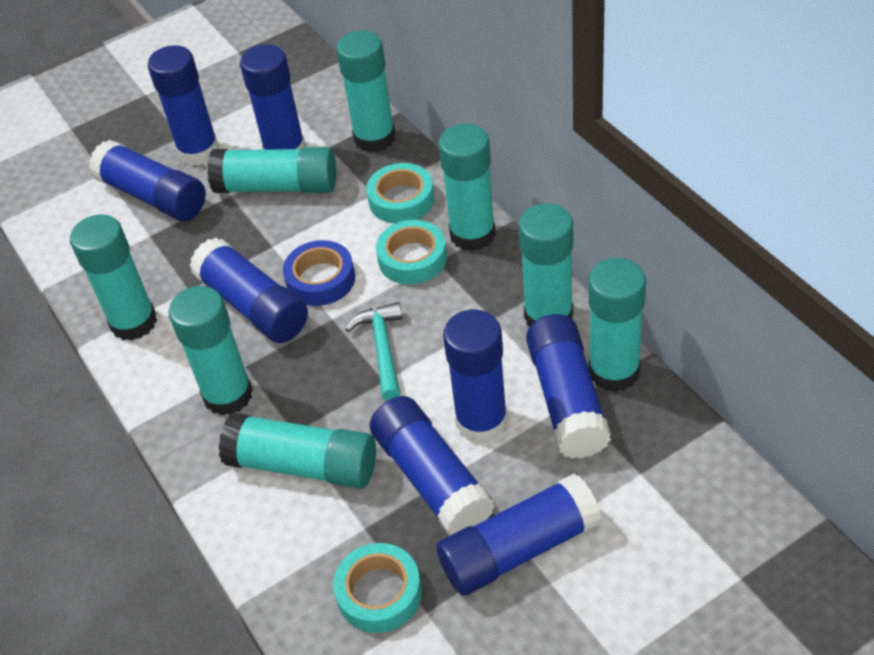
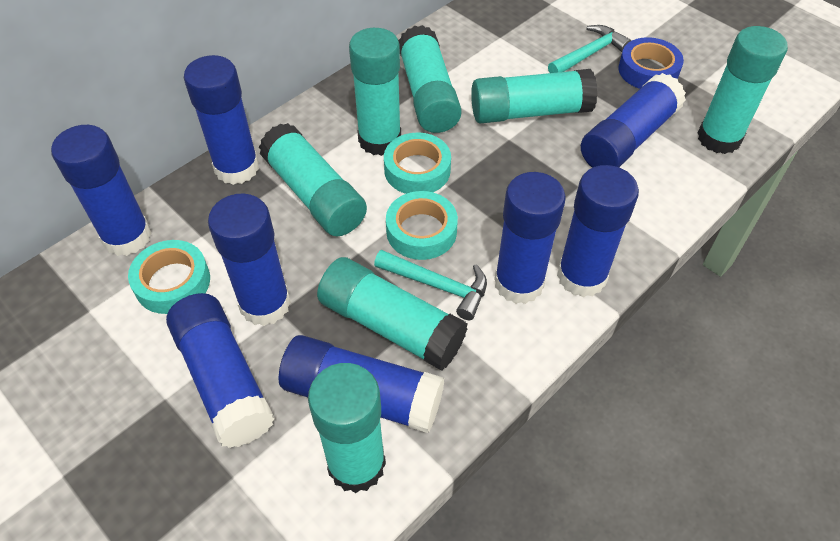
turquoise glue stick: 8 -> 7
turquoise hammer: 1 -> 2

